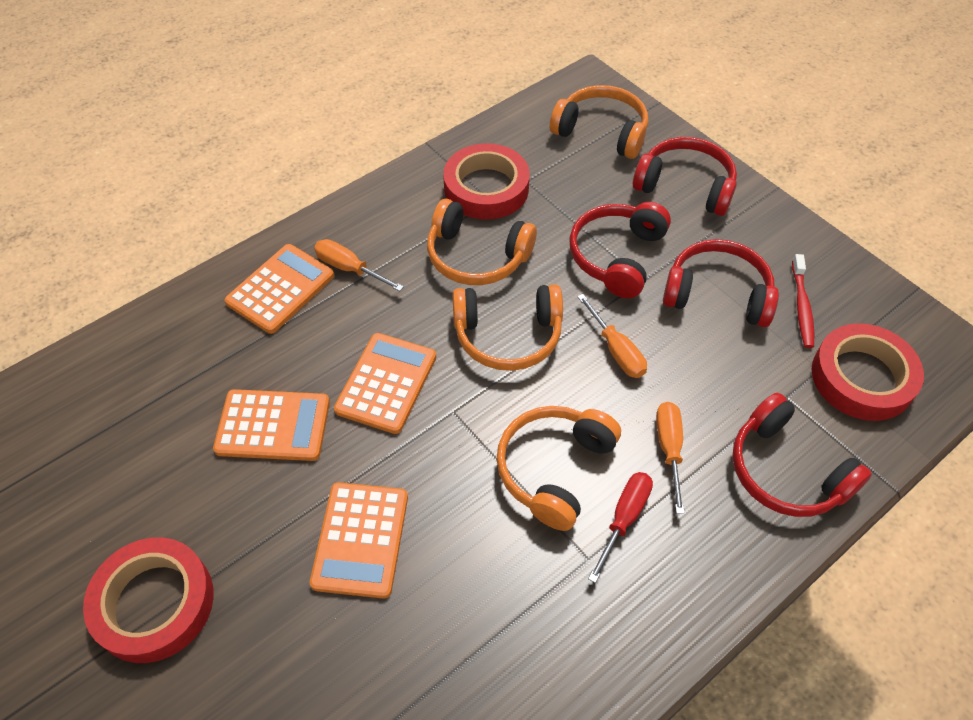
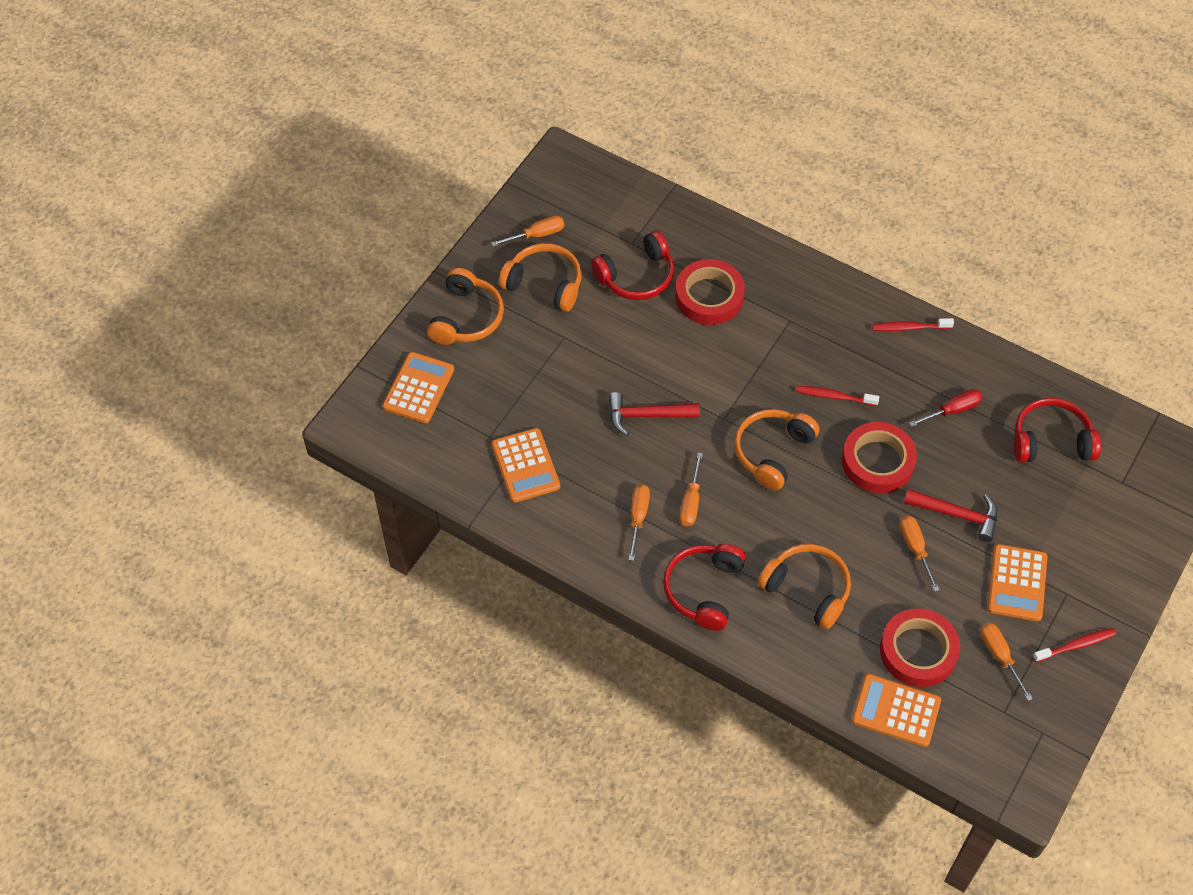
orange screwdriver: 3 -> 5
red hammer: 0 -> 2
red headphones: 4 -> 3
red toothbrush: 1 -> 3

